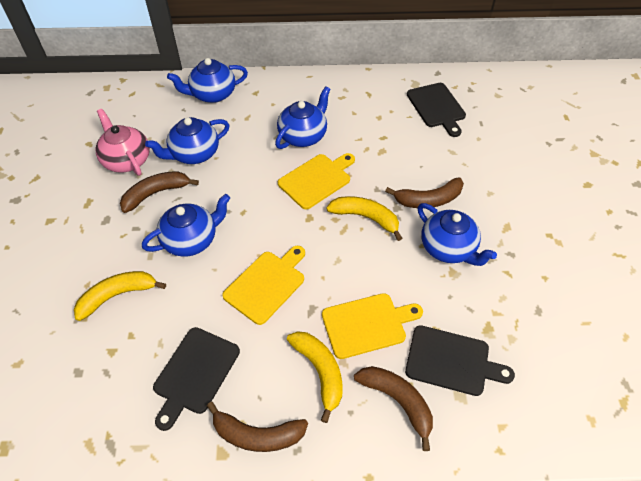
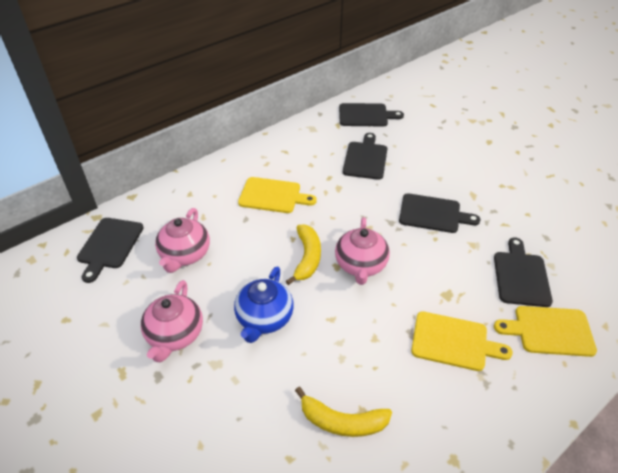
black cutting board: 3 -> 5
blue teapot: 5 -> 1
brown banana: 4 -> 0
pink teapot: 1 -> 3
yellow banana: 3 -> 2

